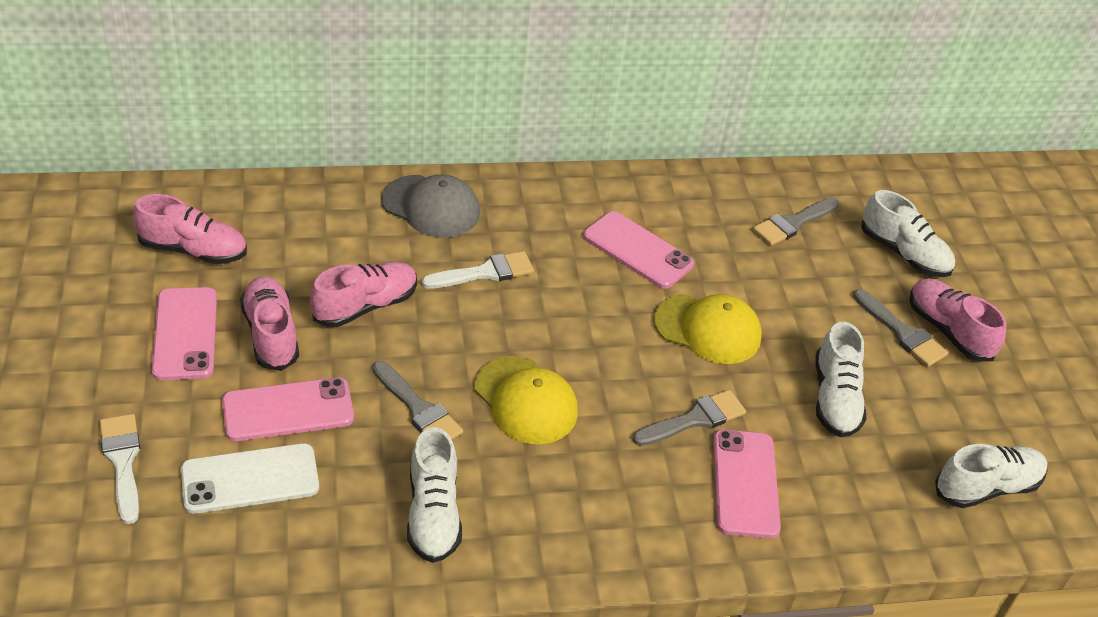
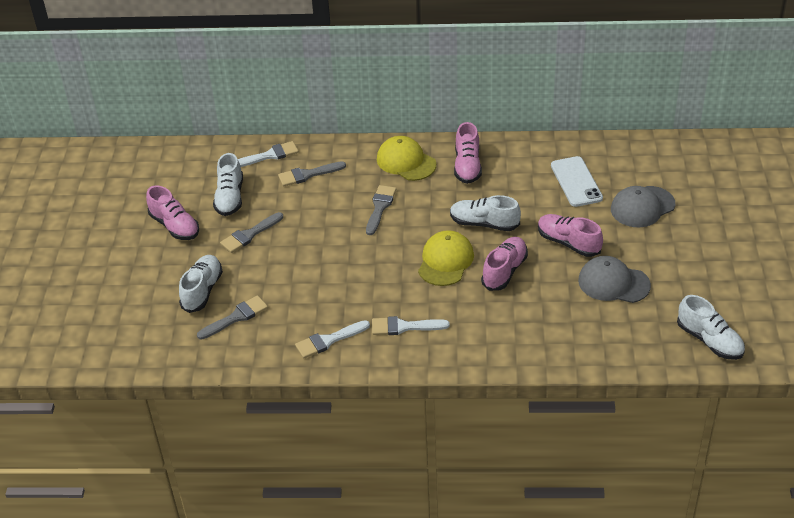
grey cap: 1 -> 2
pink phone: 4 -> 0
white brush: 2 -> 3

